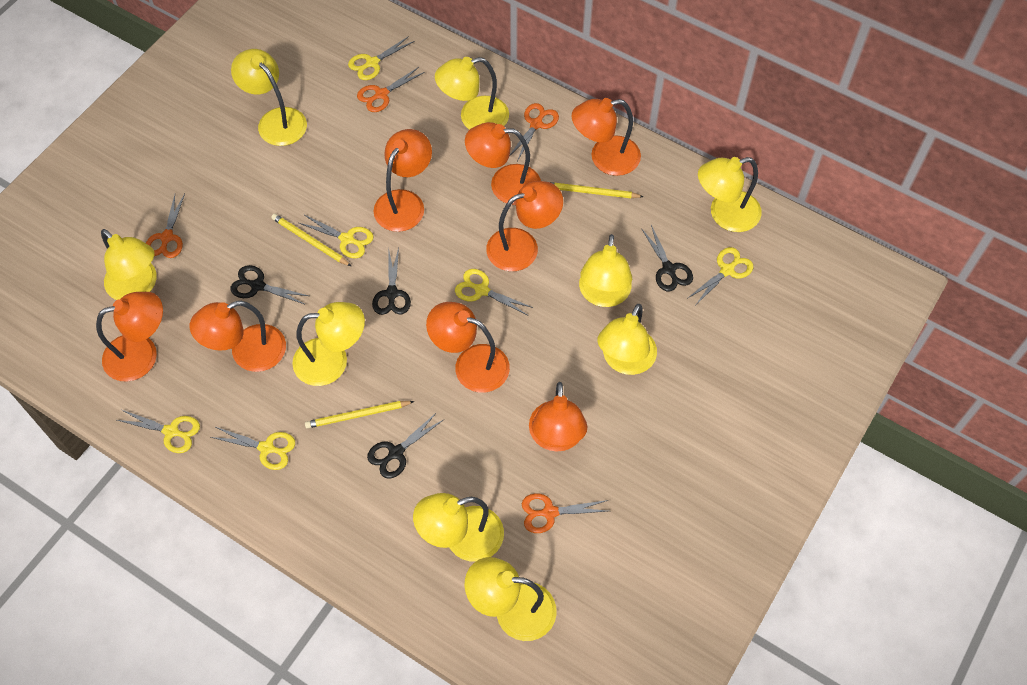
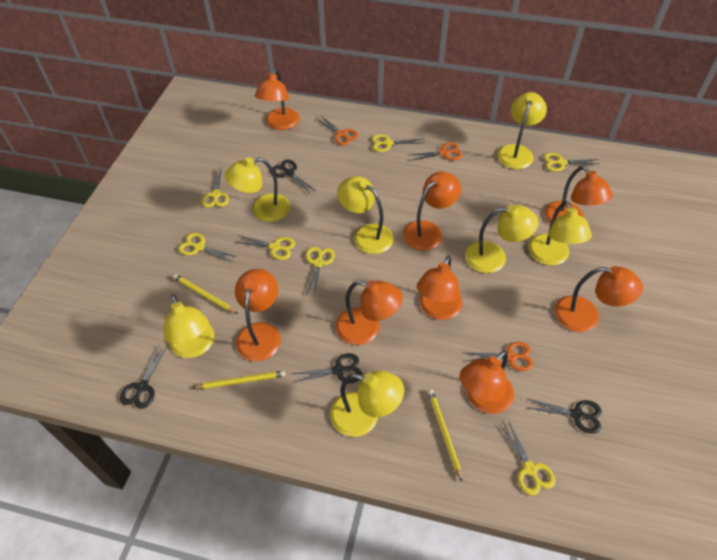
orange scissors: 4 -> 3
yellow lamp: 9 -> 7
yellow scissors: 6 -> 7

